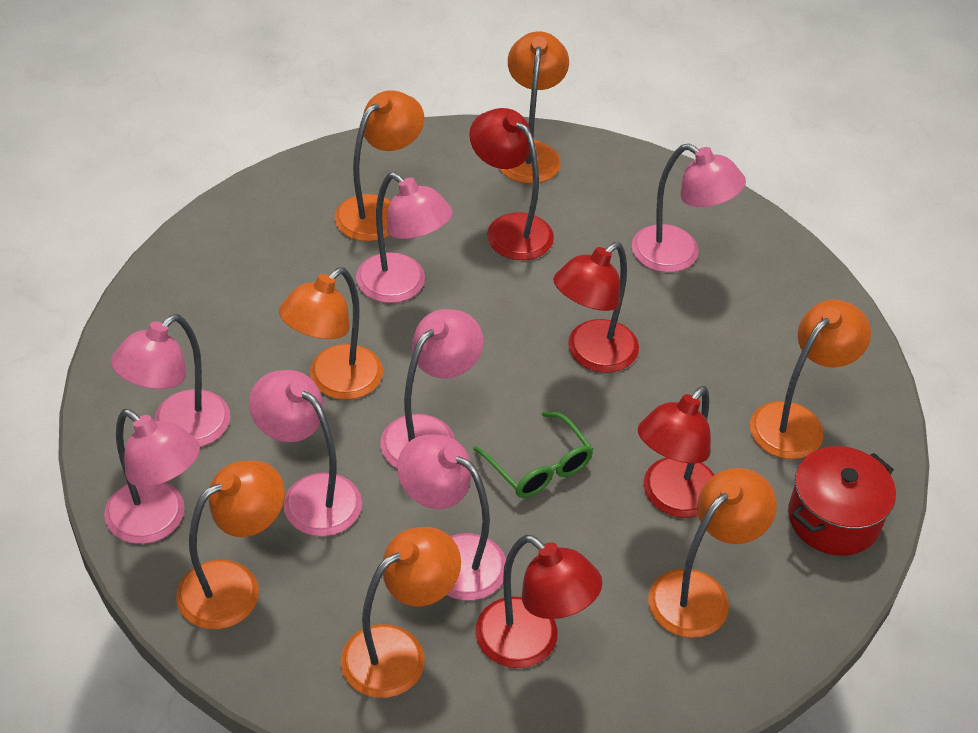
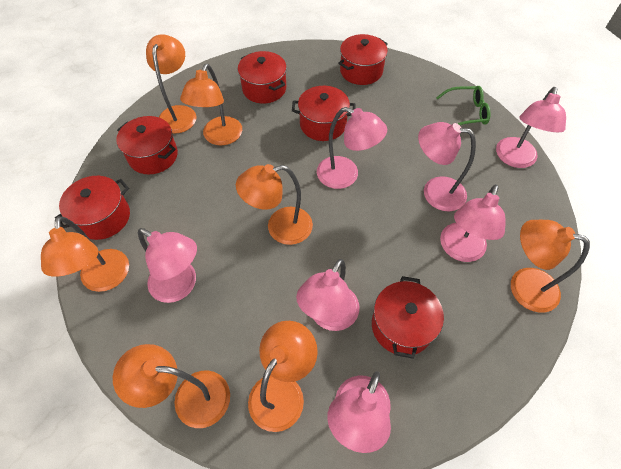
red lamp: 4 -> 0
red pot: 1 -> 6

